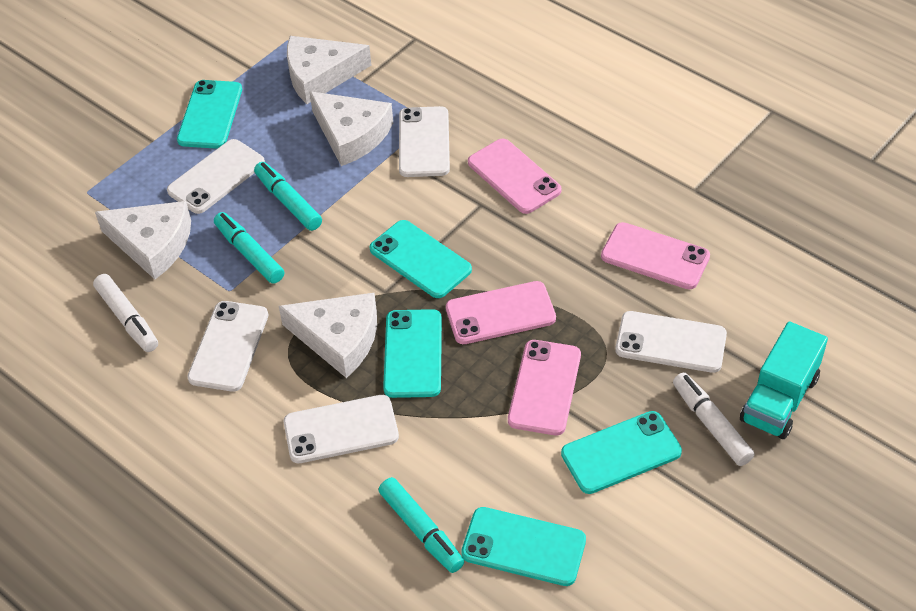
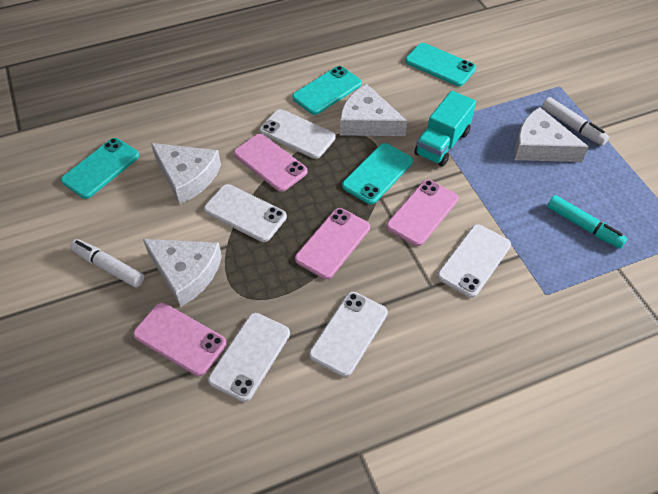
turquoise marker: 3 -> 1
turquoise phone: 5 -> 4

